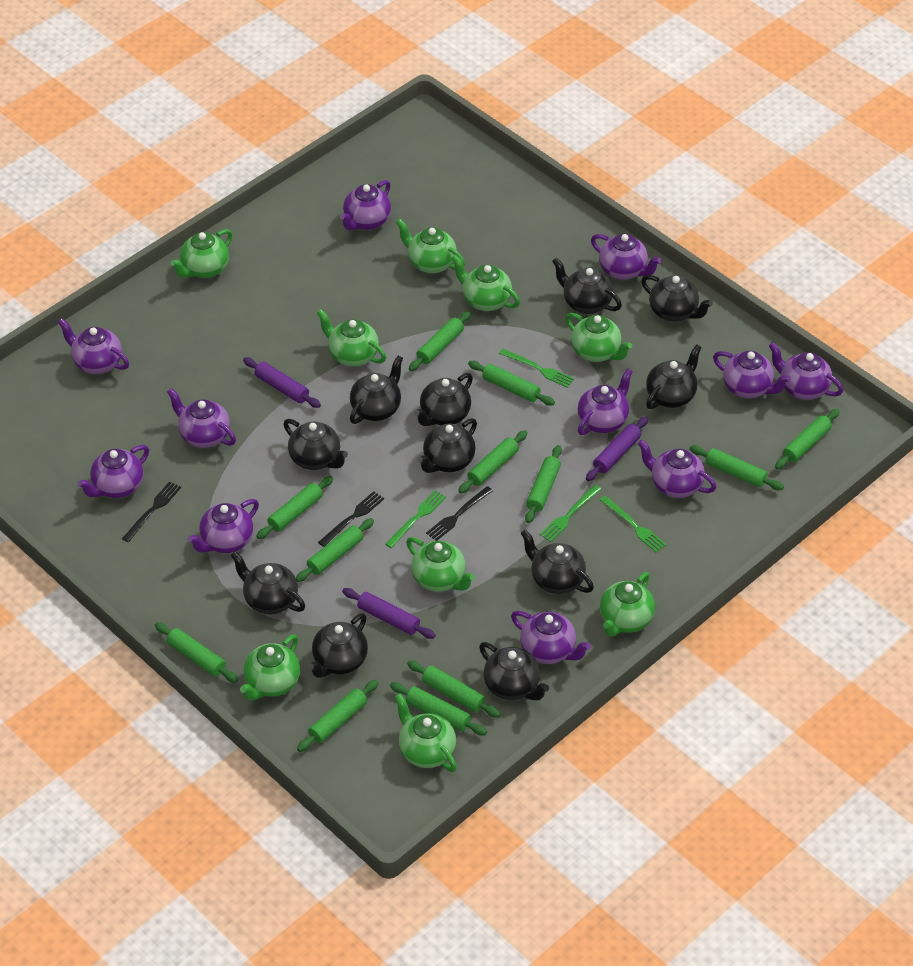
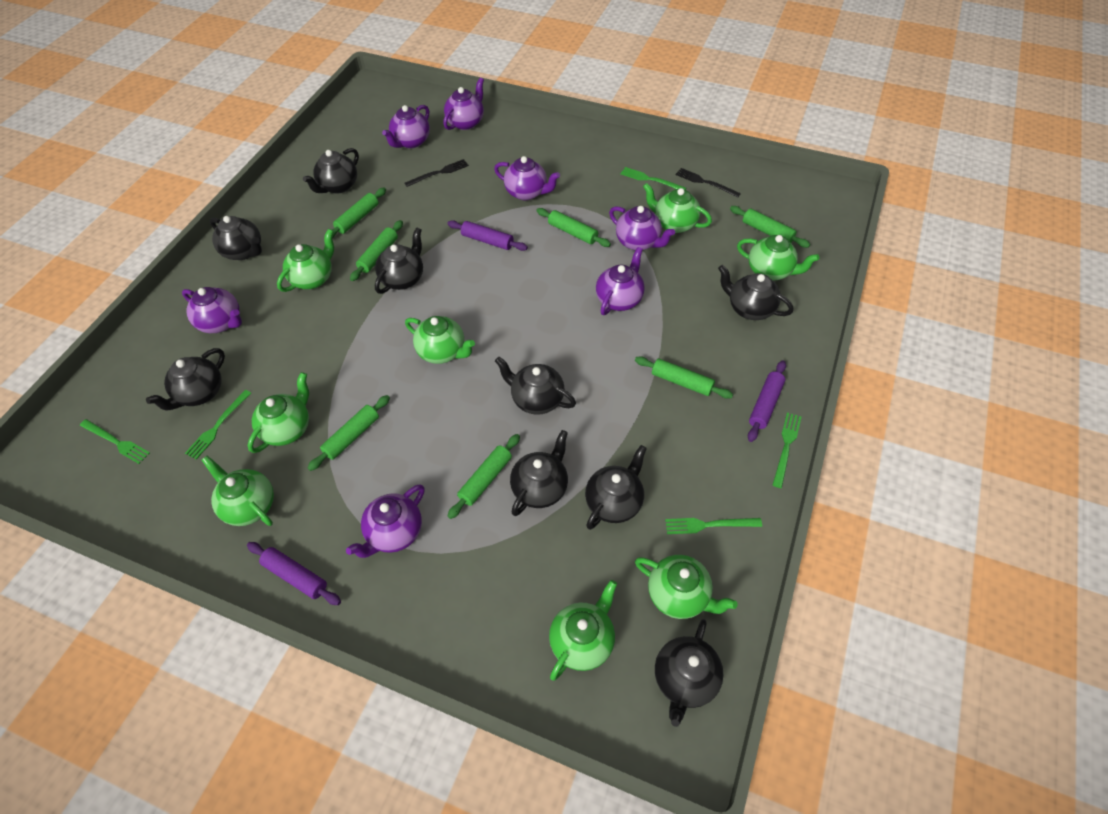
black fork: 3 -> 2
black teapot: 11 -> 9
green fork: 4 -> 5
green rolling pin: 12 -> 7
green teapot: 9 -> 8
purple teapot: 11 -> 7

